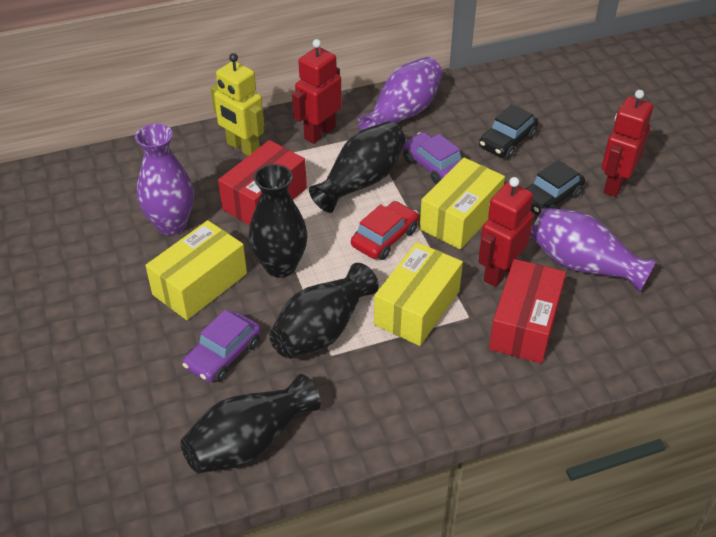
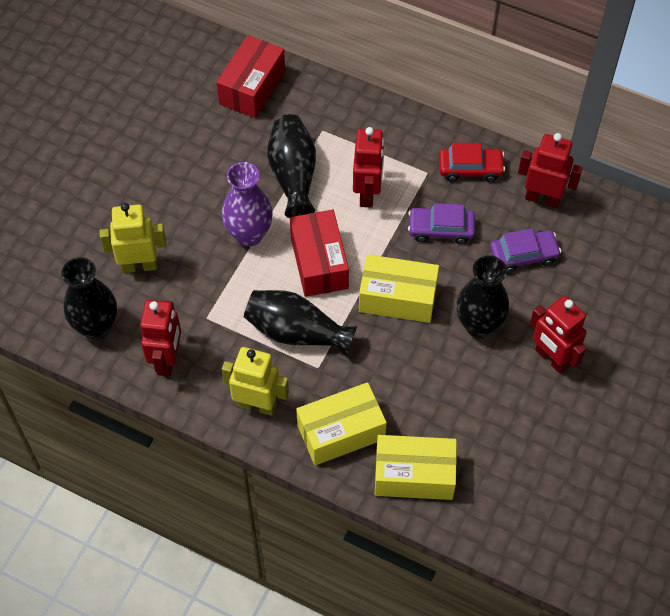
black car: 2 -> 0
purple vase: 3 -> 1
red robot: 3 -> 4
yellow robot: 1 -> 2

